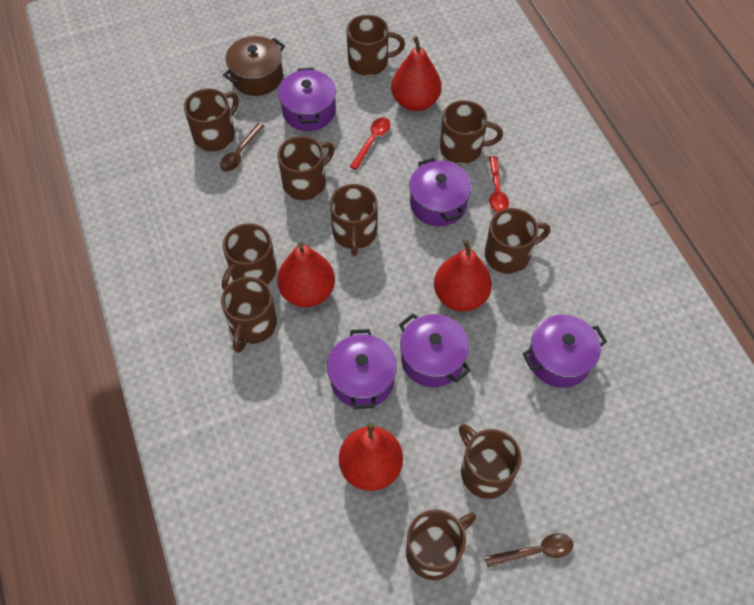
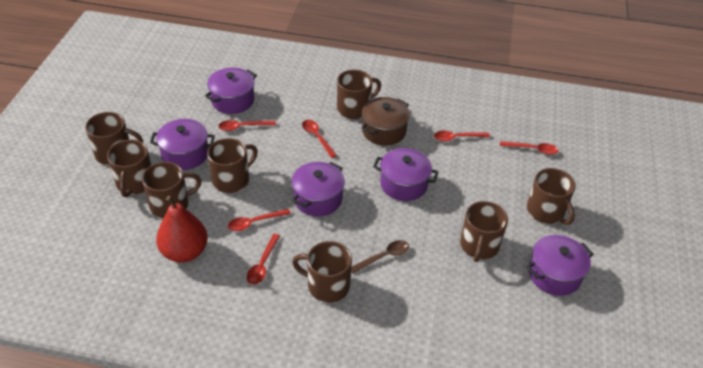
brown mug: 10 -> 8
brown spoon: 2 -> 1
red pear: 4 -> 1
red spoon: 2 -> 6

